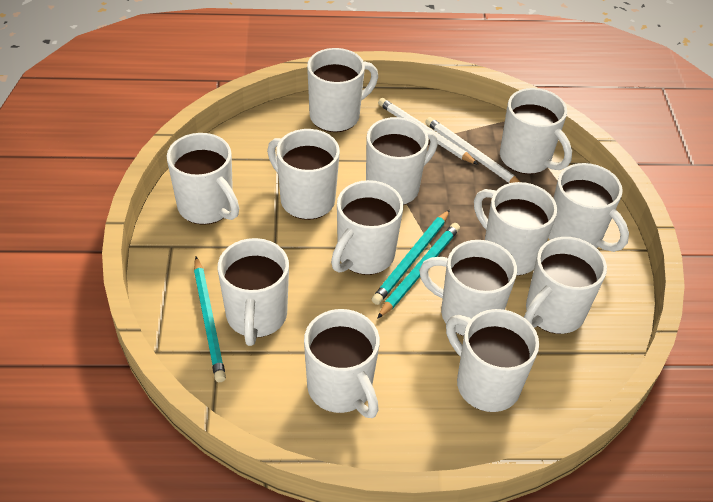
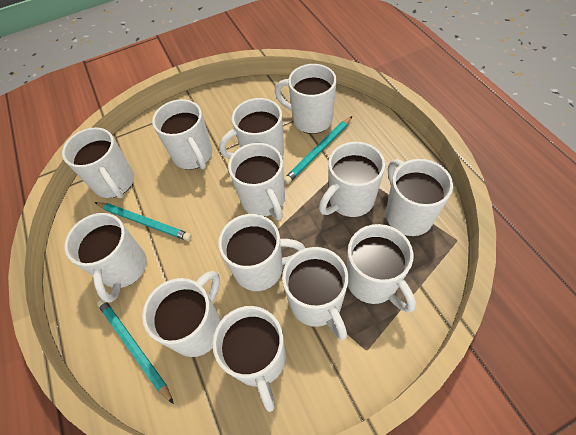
white pencil: 2 -> 0

